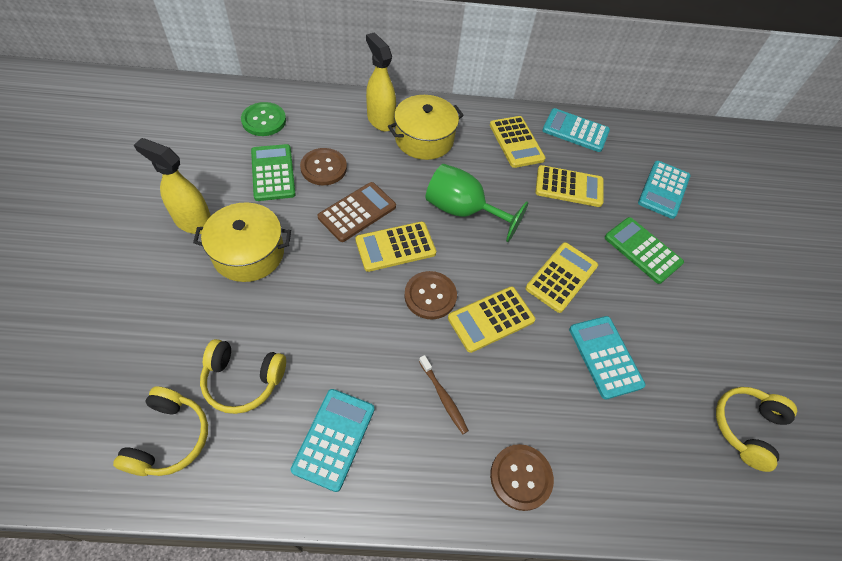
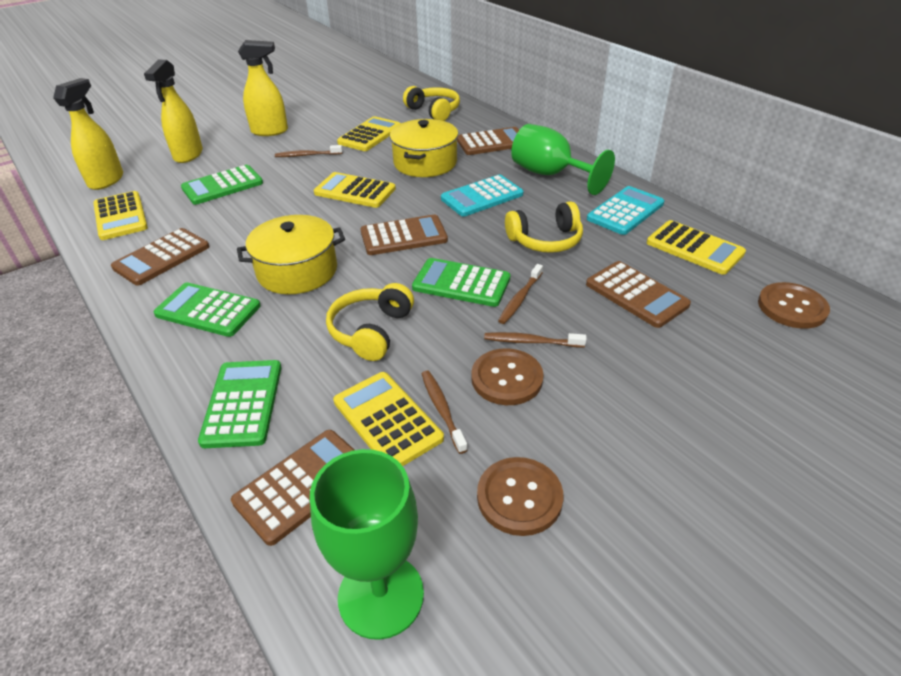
brown calculator: 1 -> 5
brown toothbrush: 1 -> 4
green button: 1 -> 0
green calculator: 2 -> 4
green goblet: 1 -> 2
turquoise calculator: 4 -> 2
yellow spray bottle: 2 -> 3

